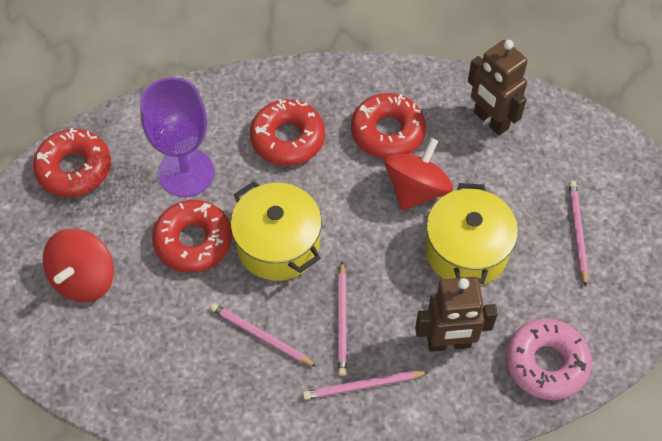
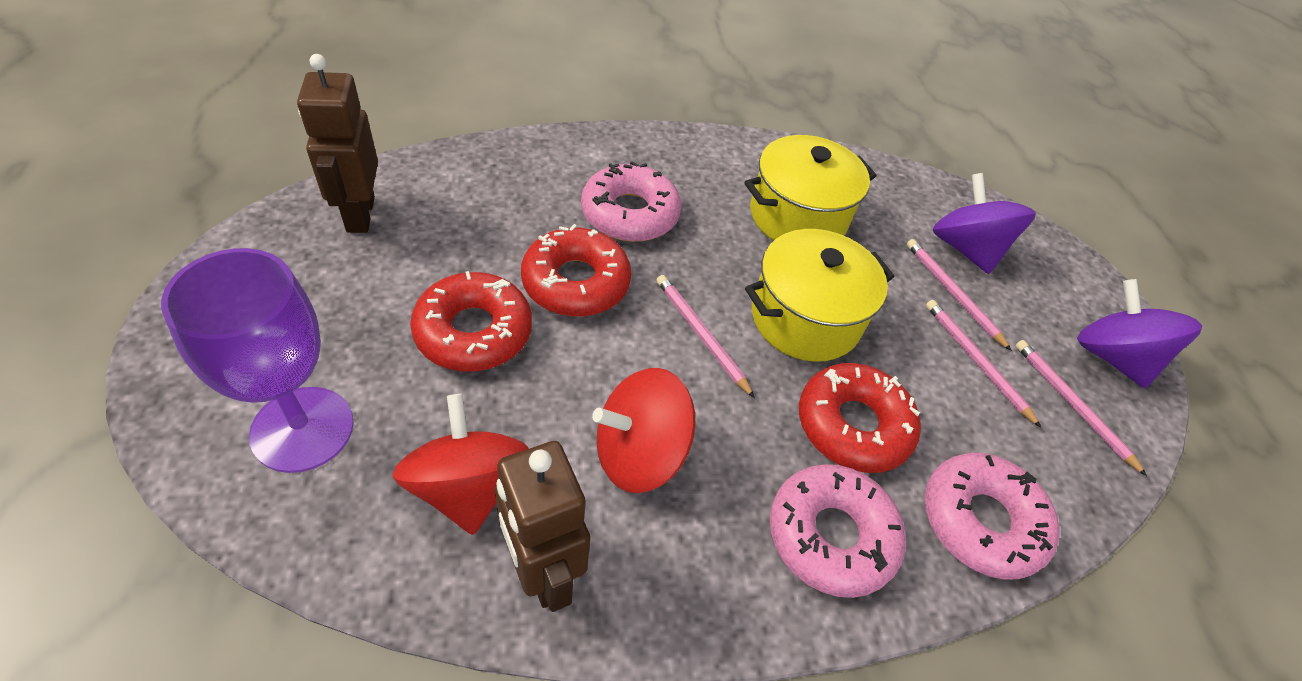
pink donut: 1 -> 3
purple spinning top: 0 -> 2
red donut: 4 -> 3

